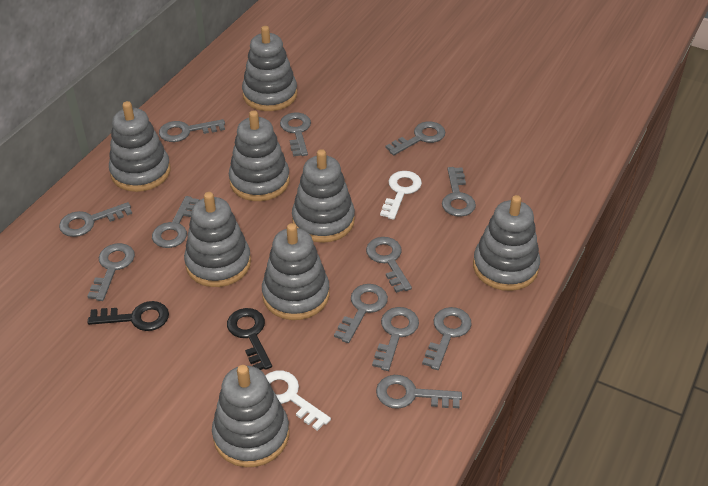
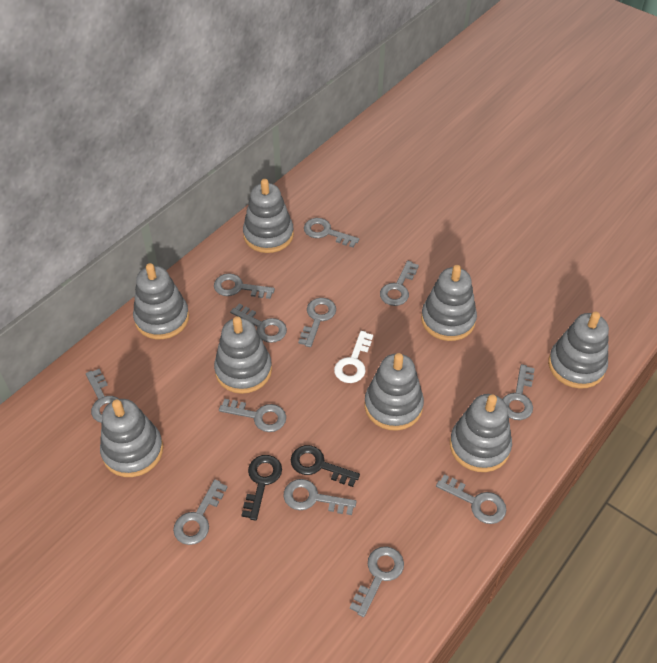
white key: 2 -> 1

